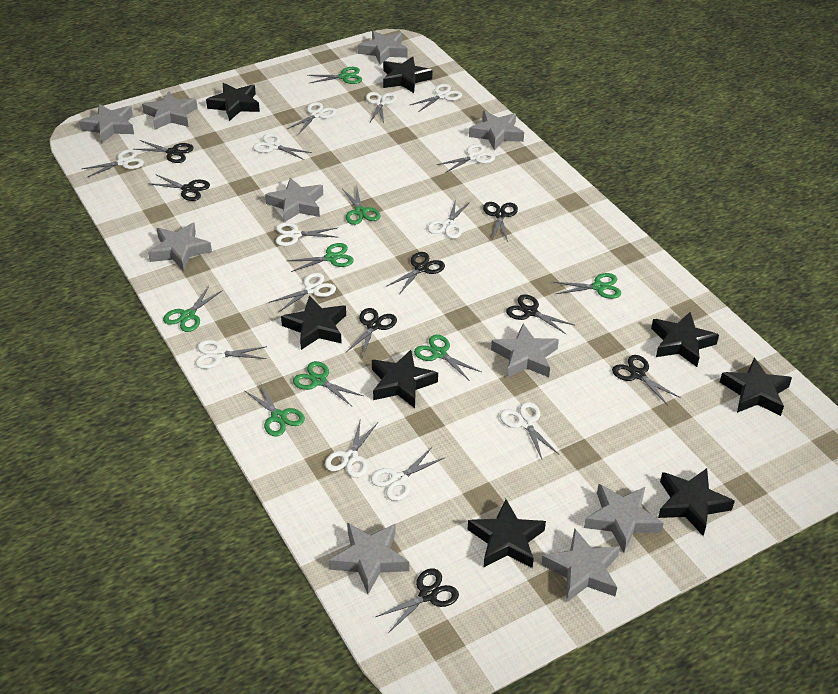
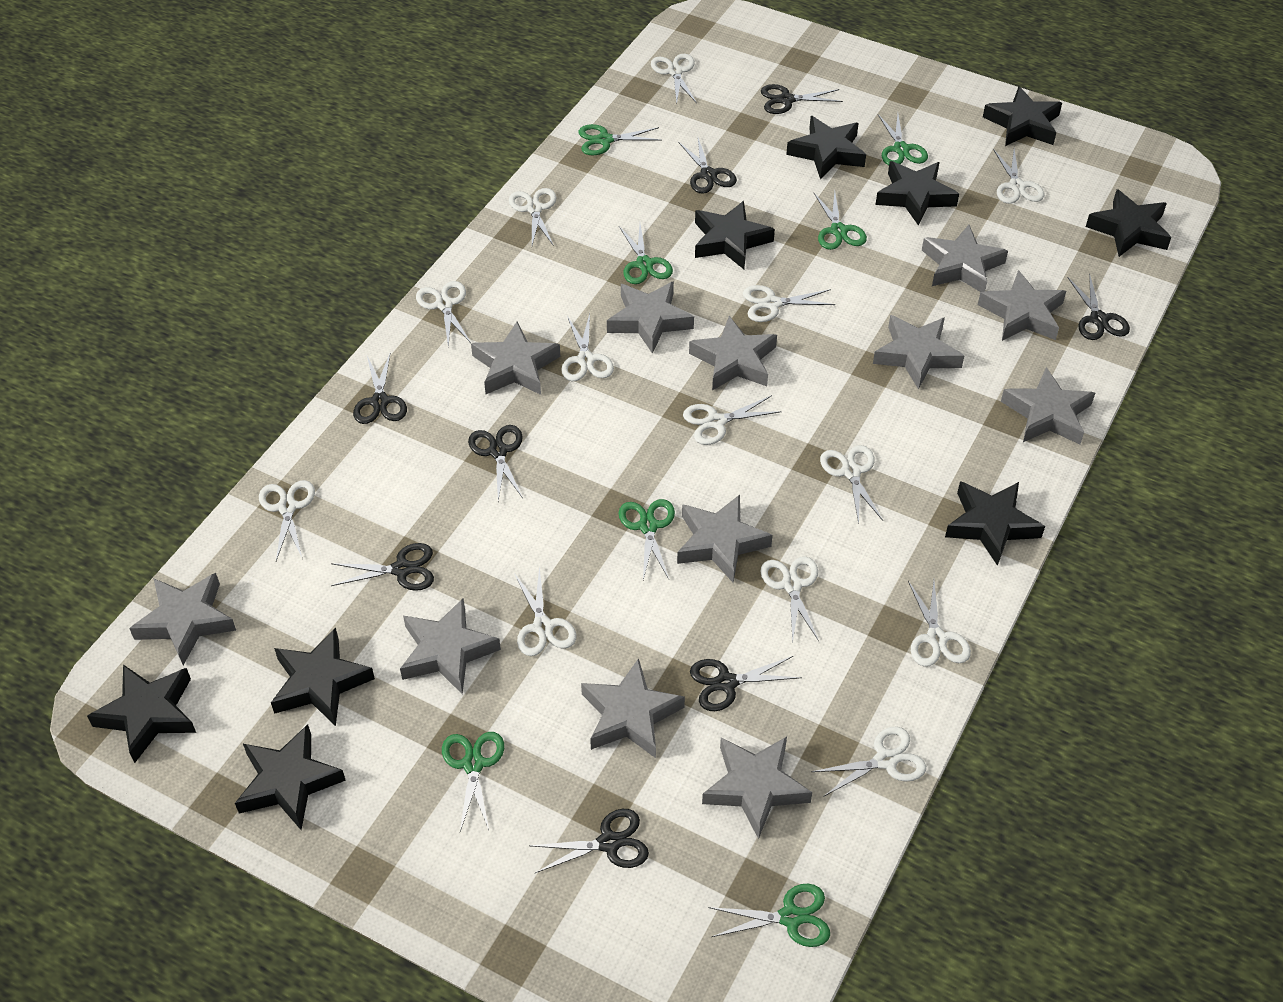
black star: 8 -> 9
green scissors: 8 -> 7
grey star: 10 -> 12

